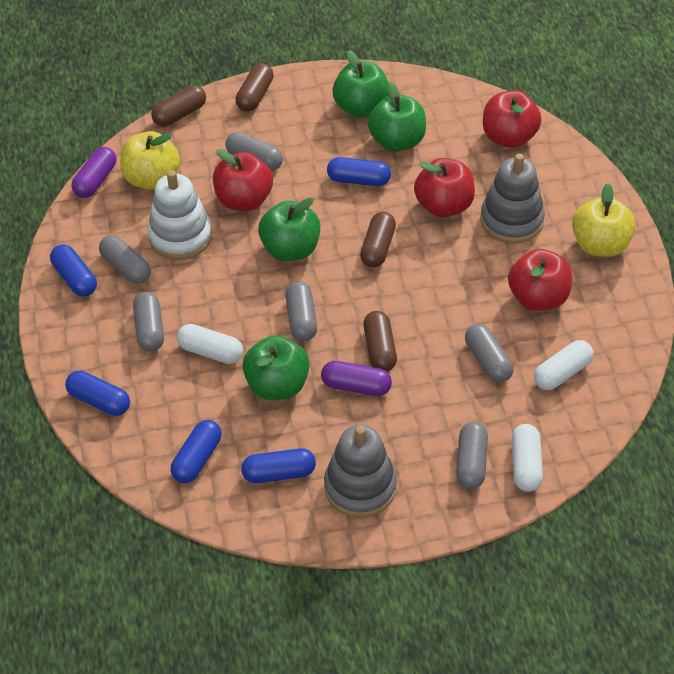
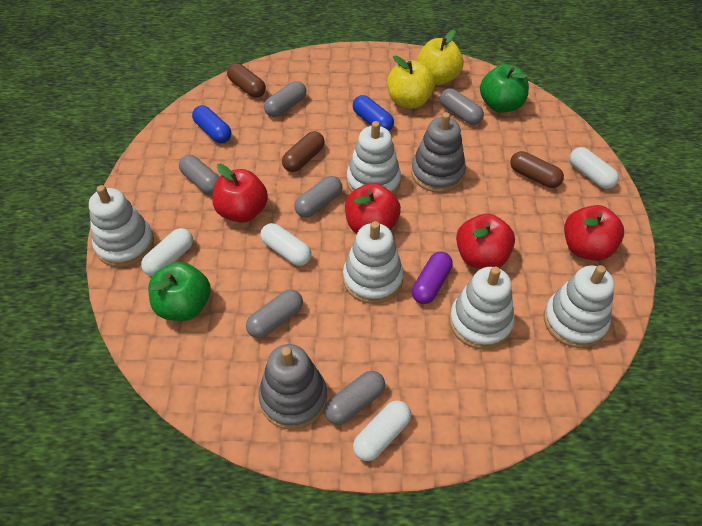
blue capsule: 5 -> 2
brown capsule: 4 -> 3
green apple: 4 -> 2
purple capsule: 2 -> 1
white capsule: 3 -> 4
white stacking toy: 1 -> 5

